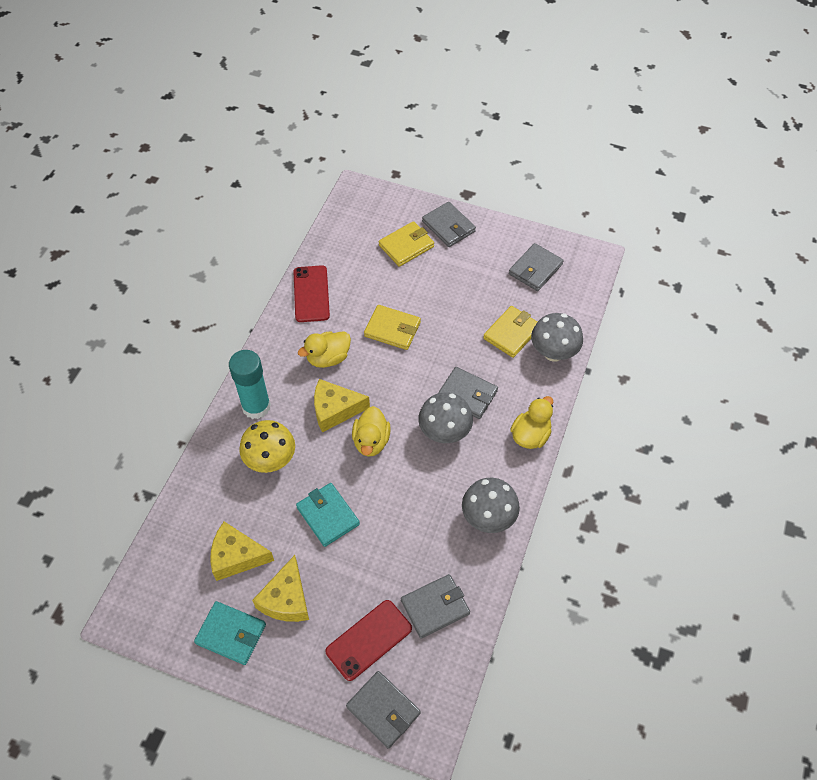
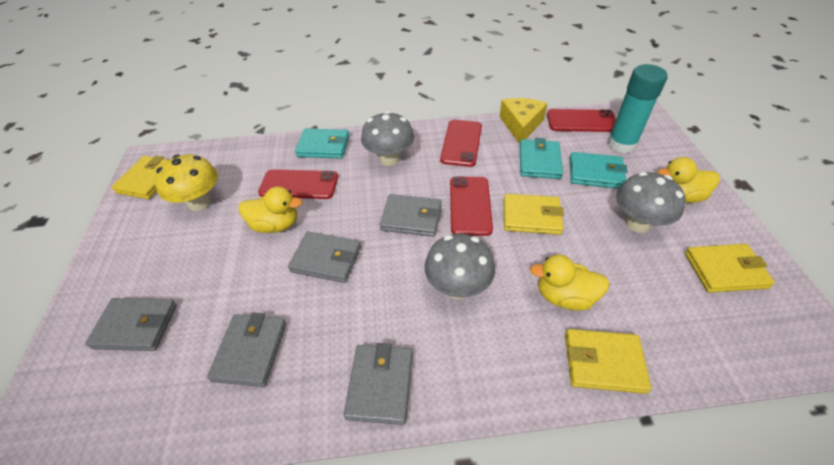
red phone: 2 -> 4
turquoise wallet: 2 -> 3
yellow cheese: 3 -> 1
yellow wallet: 3 -> 4

